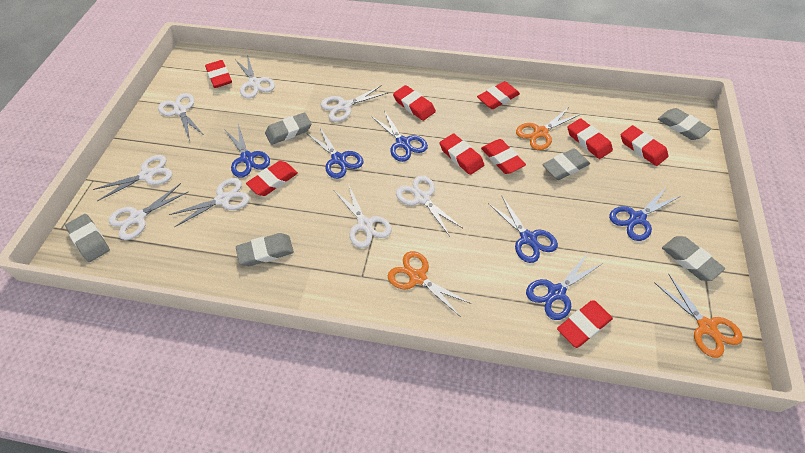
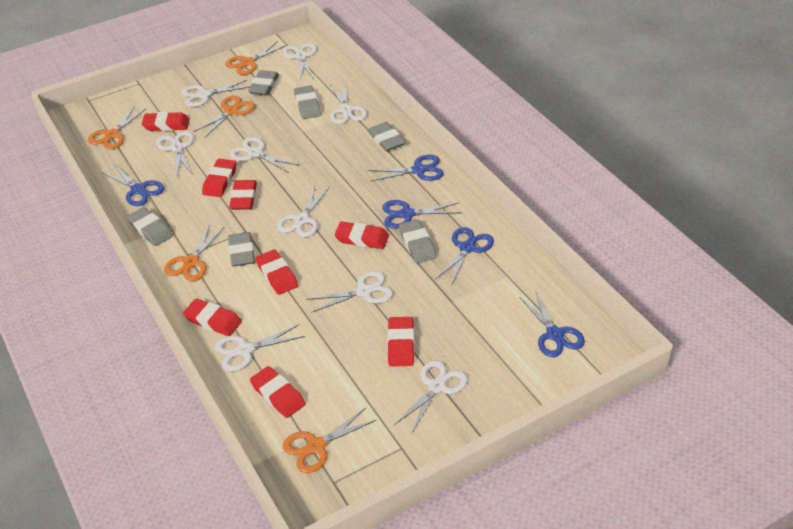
blue scissors: 6 -> 5
orange scissors: 3 -> 5
red eraser: 9 -> 8
white scissors: 8 -> 9

